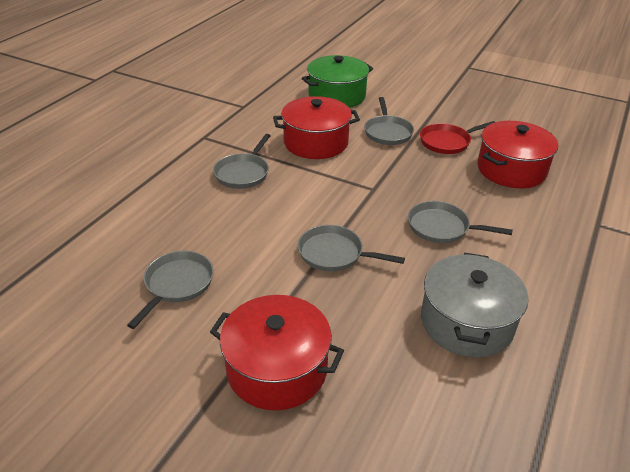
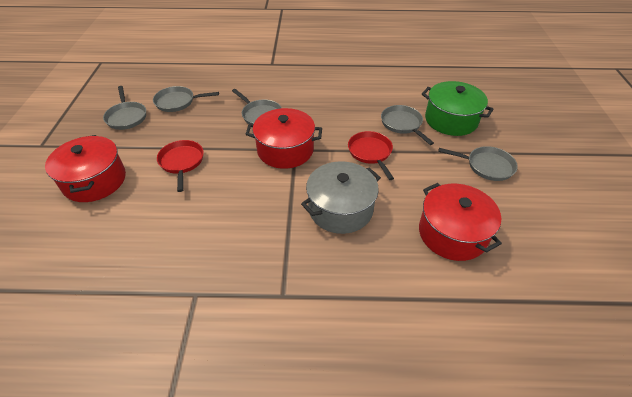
red pan: 1 -> 2

